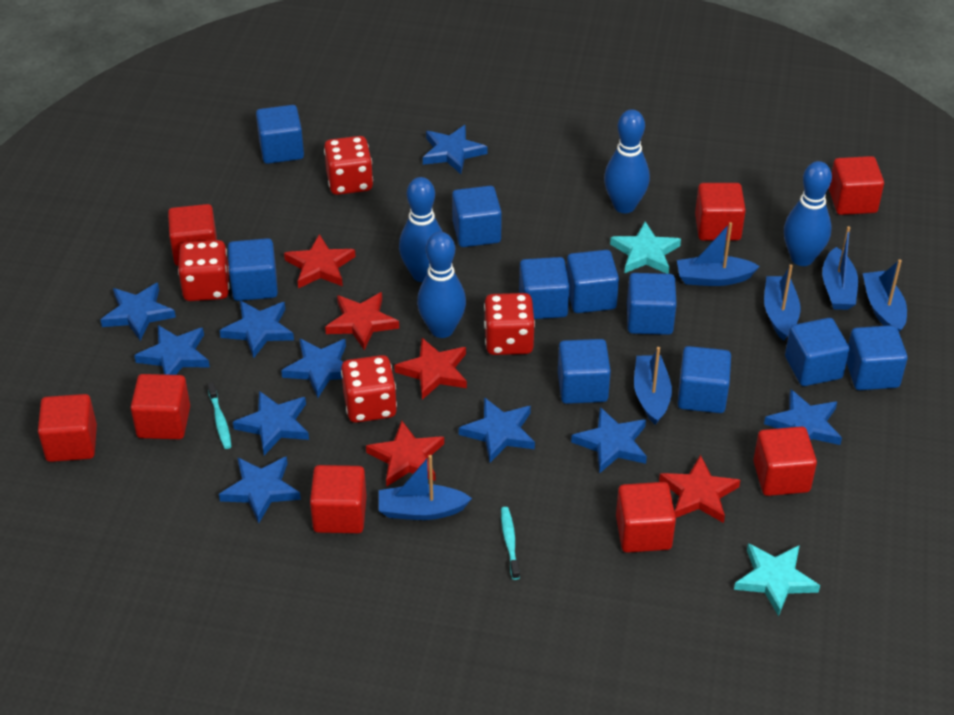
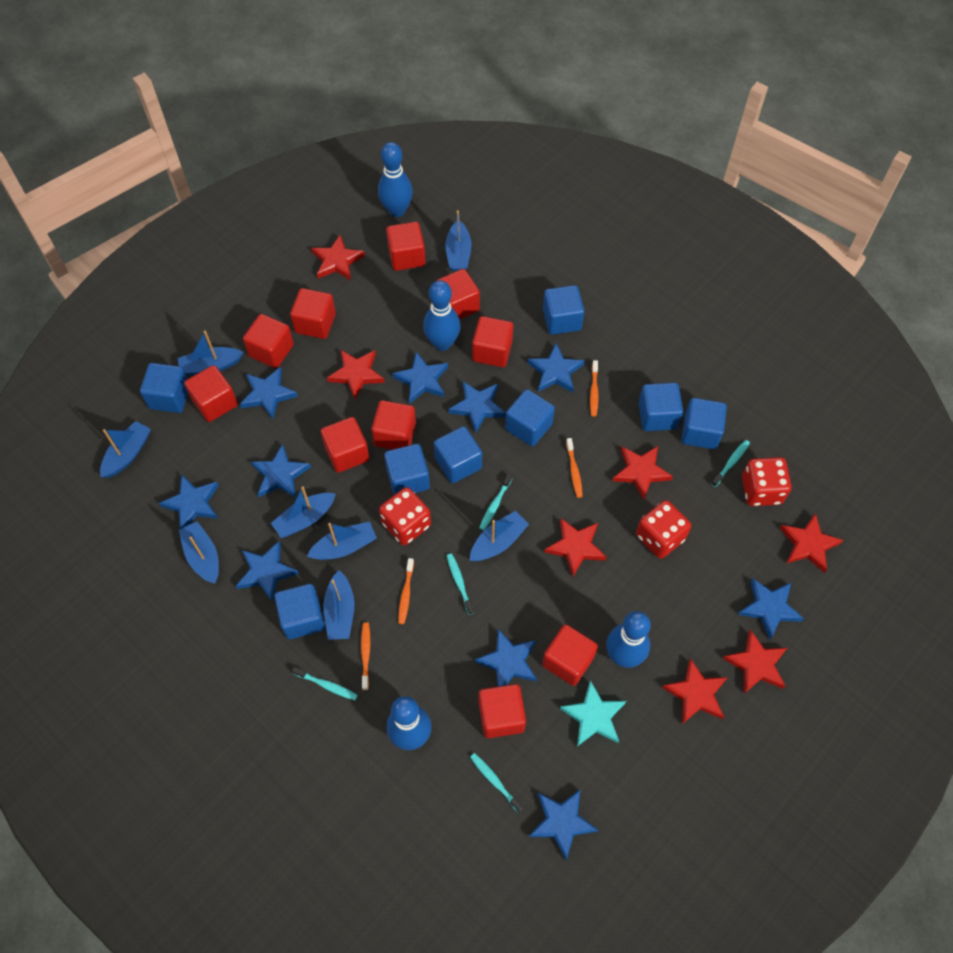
blue boat: 6 -> 8
blue cube: 10 -> 8
orange toothbrush: 0 -> 4
red cube: 8 -> 10
red dice: 4 -> 3
red star: 5 -> 7
turquoise star: 2 -> 1
turquoise toothbrush: 2 -> 5

